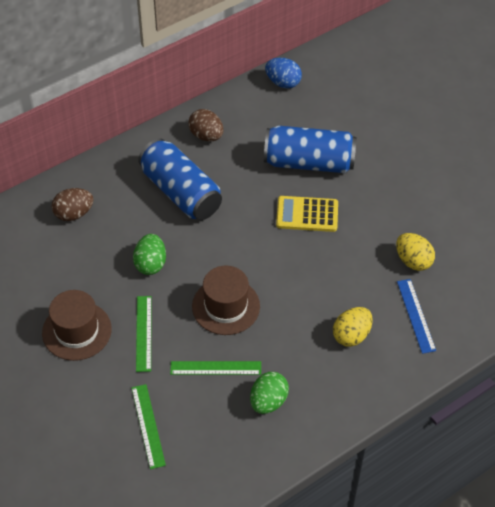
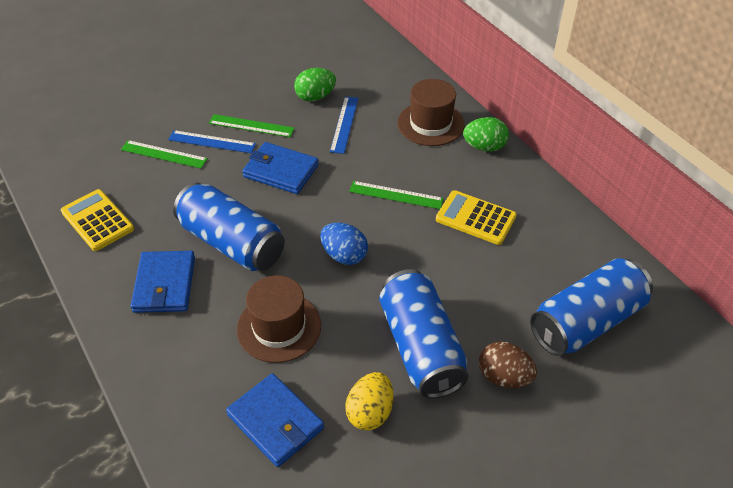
blue can: 2 -> 3
blue ruler: 1 -> 2
blue wallet: 0 -> 3
brown egg: 2 -> 1
yellow calculator: 1 -> 2
yellow egg: 2 -> 1

